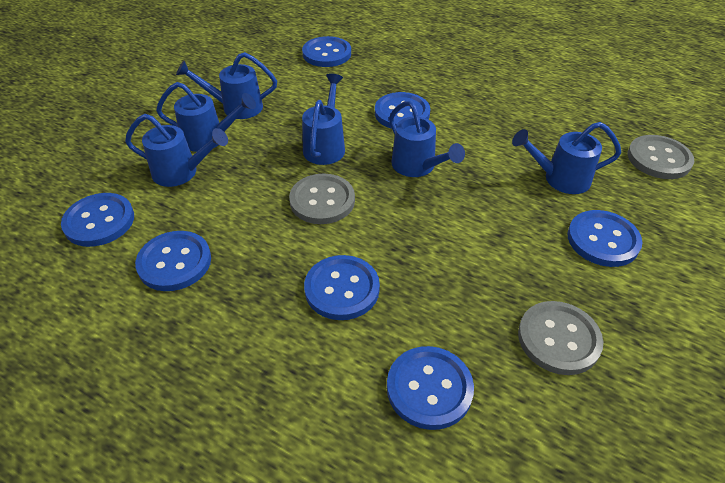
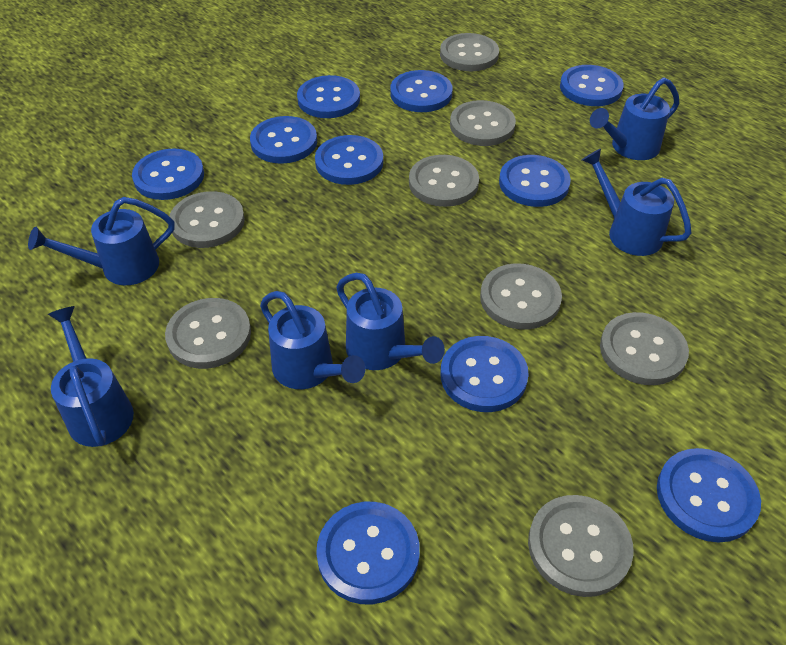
blue button: 7 -> 10
grey button: 3 -> 8

